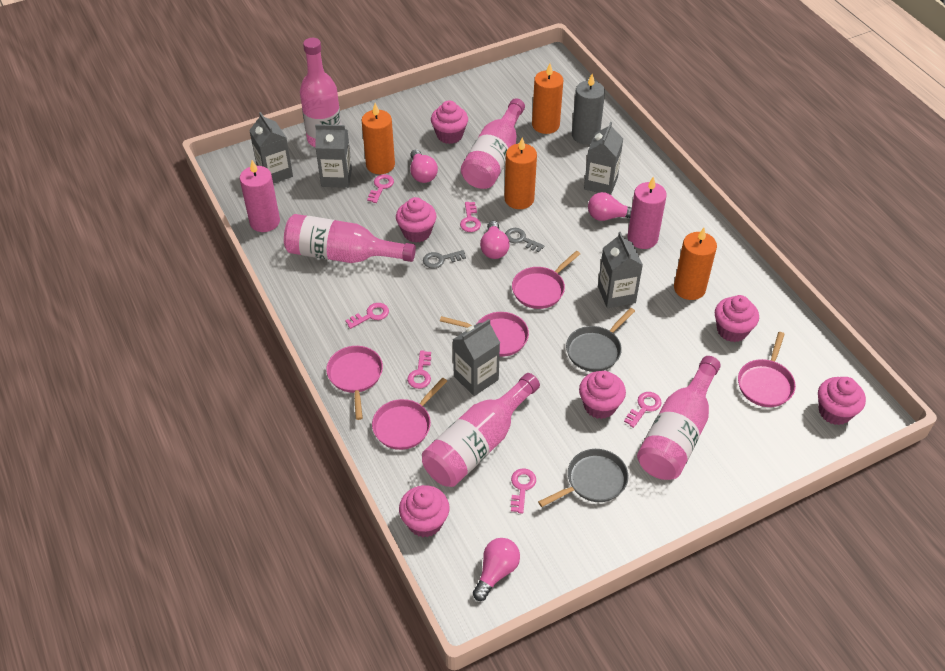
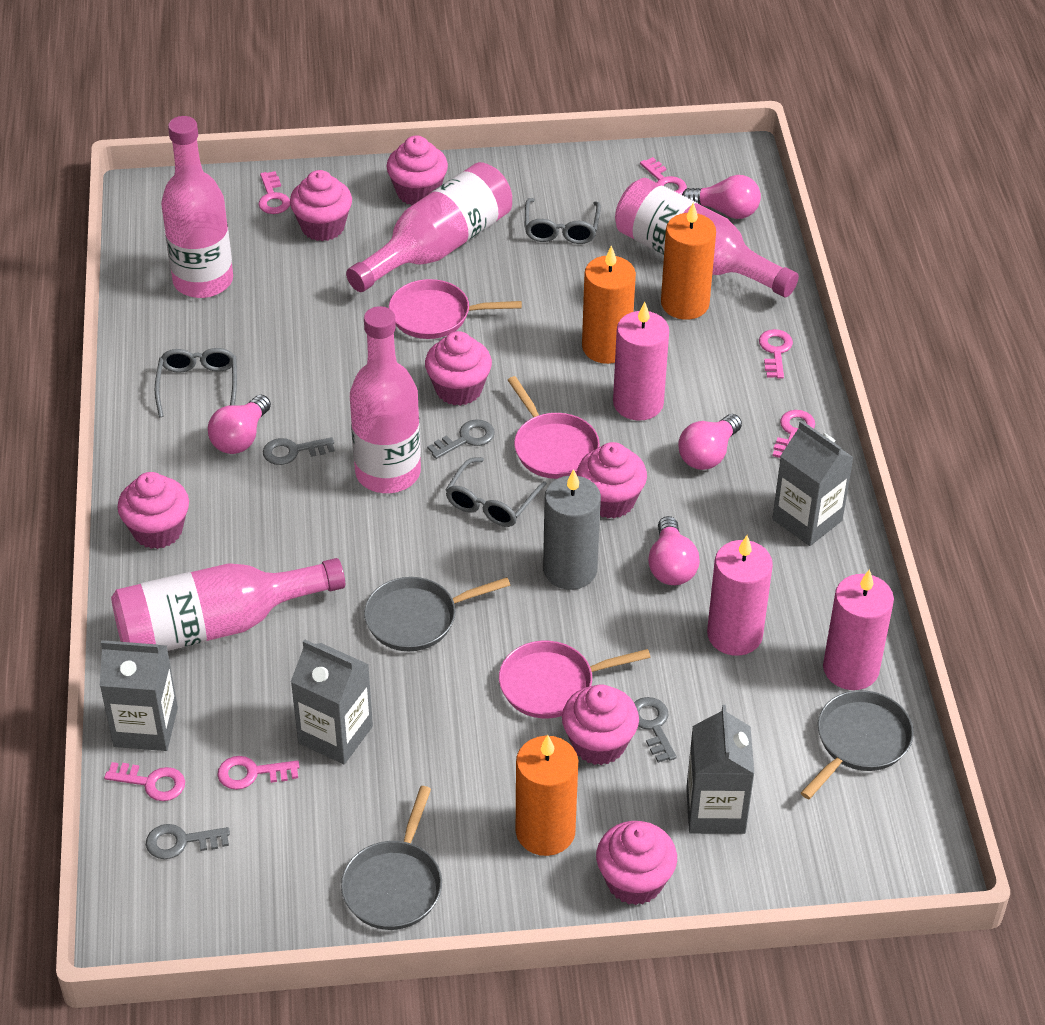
grey carton: 5 -> 4
grey glasses: 0 -> 3
grey key: 2 -> 4
grey pan: 2 -> 3
orange candle: 4 -> 3
pink candle: 2 -> 3
pink cupcake: 6 -> 7
pink pan: 5 -> 3

